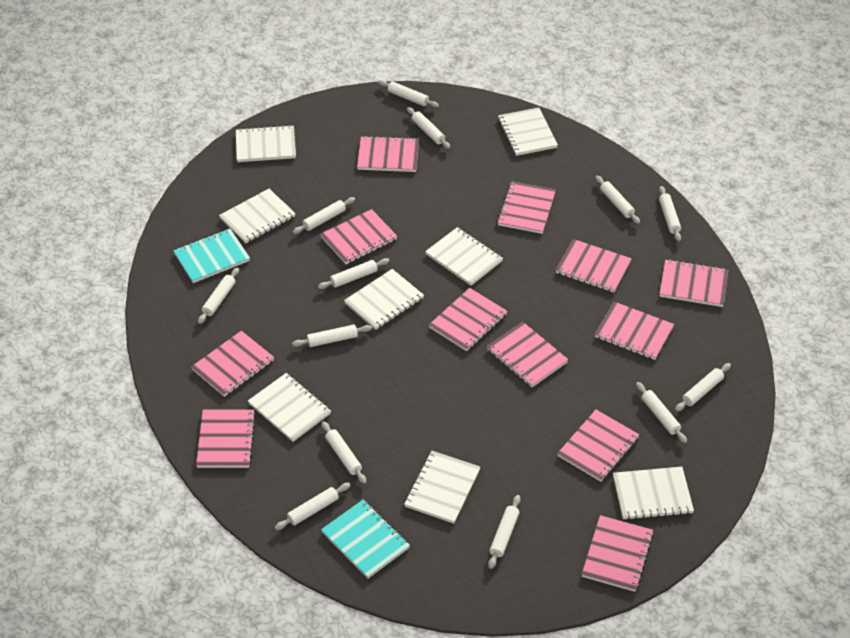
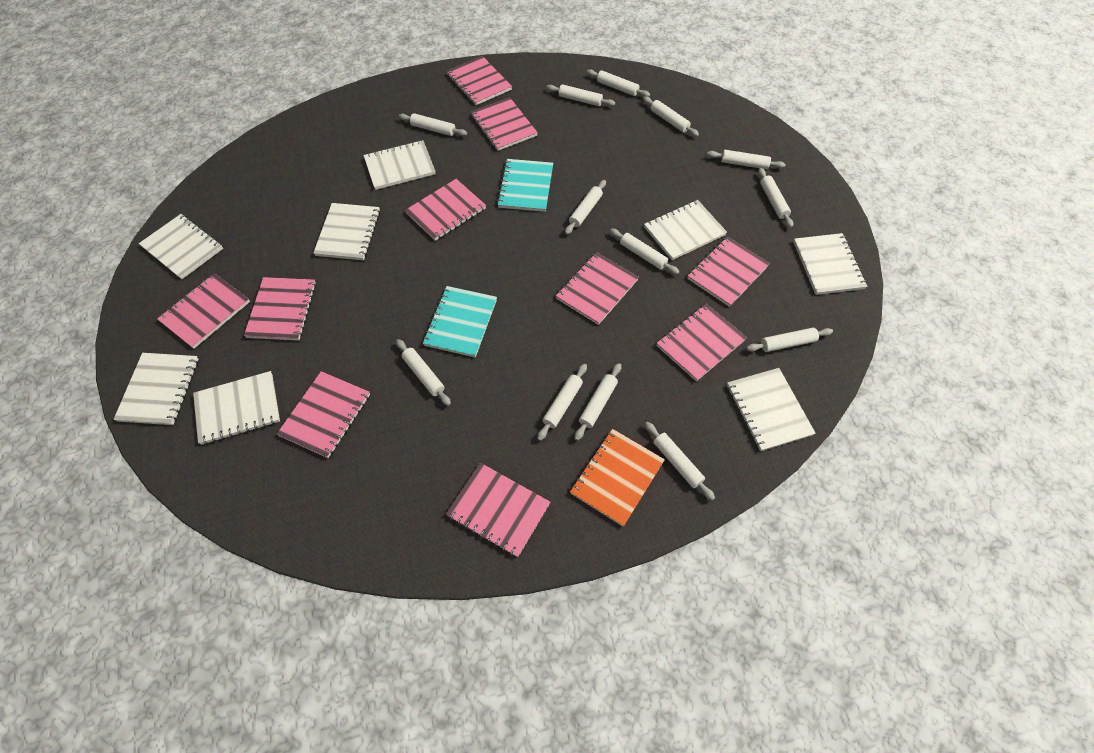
orange notebook: 0 -> 1
pink notebook: 12 -> 10

